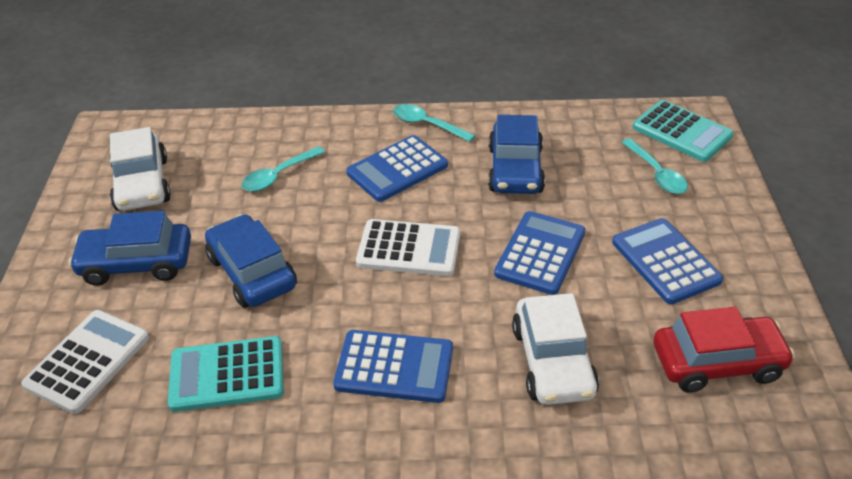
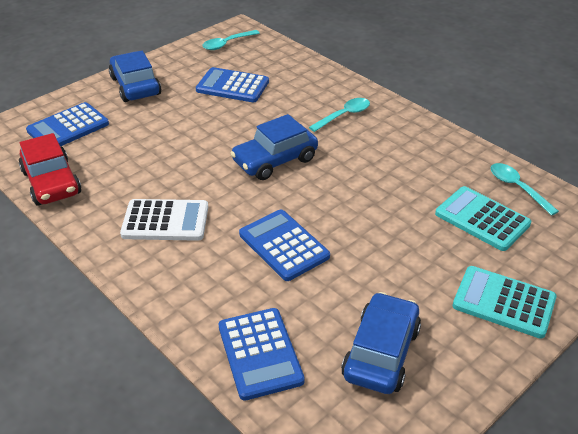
white calculator: 2 -> 1
white car: 2 -> 0

